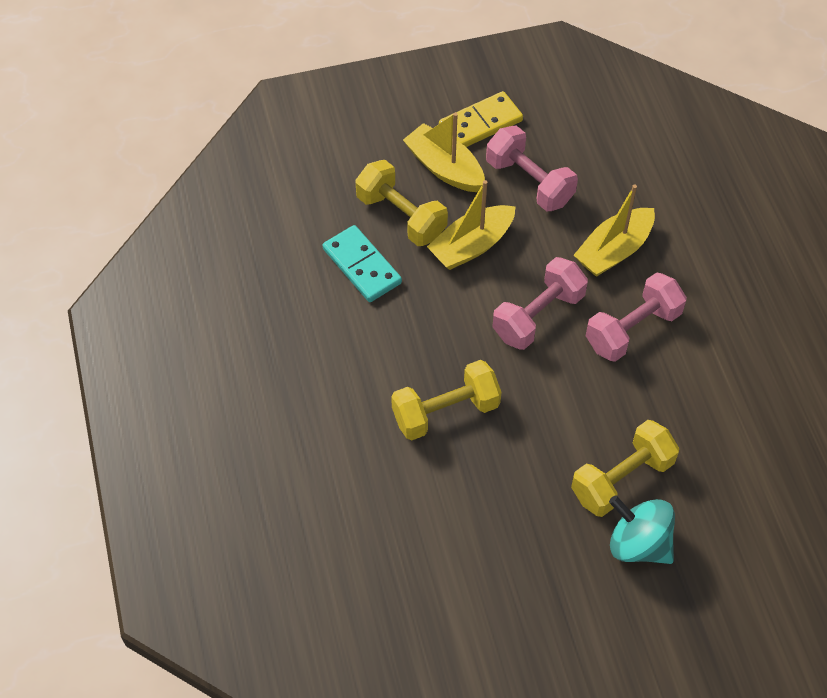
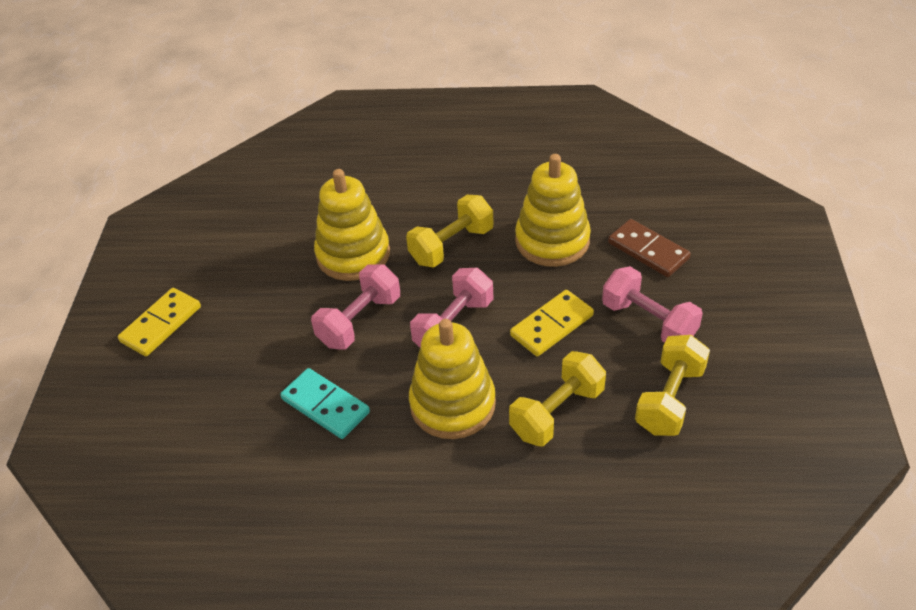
brown domino: 0 -> 1
turquoise spinning top: 1 -> 0
yellow boat: 3 -> 0
yellow domino: 1 -> 2
yellow stacking toy: 0 -> 3

